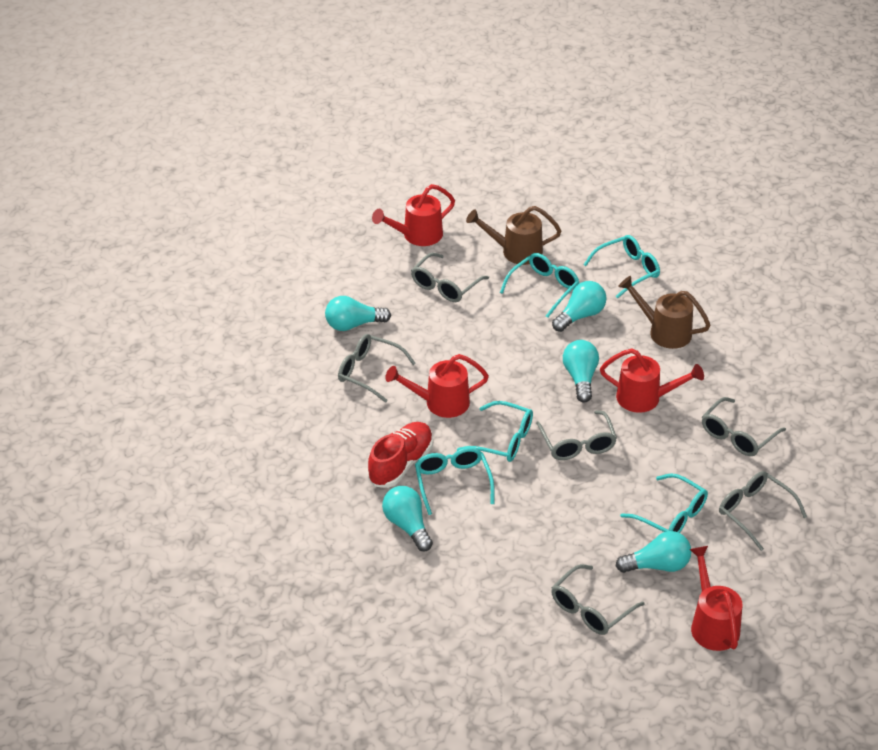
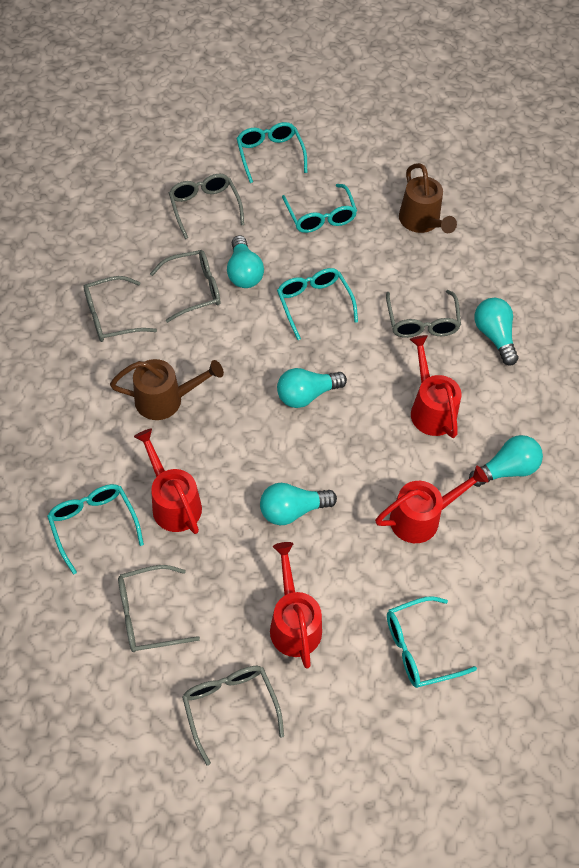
red shoe: 1 -> 0

